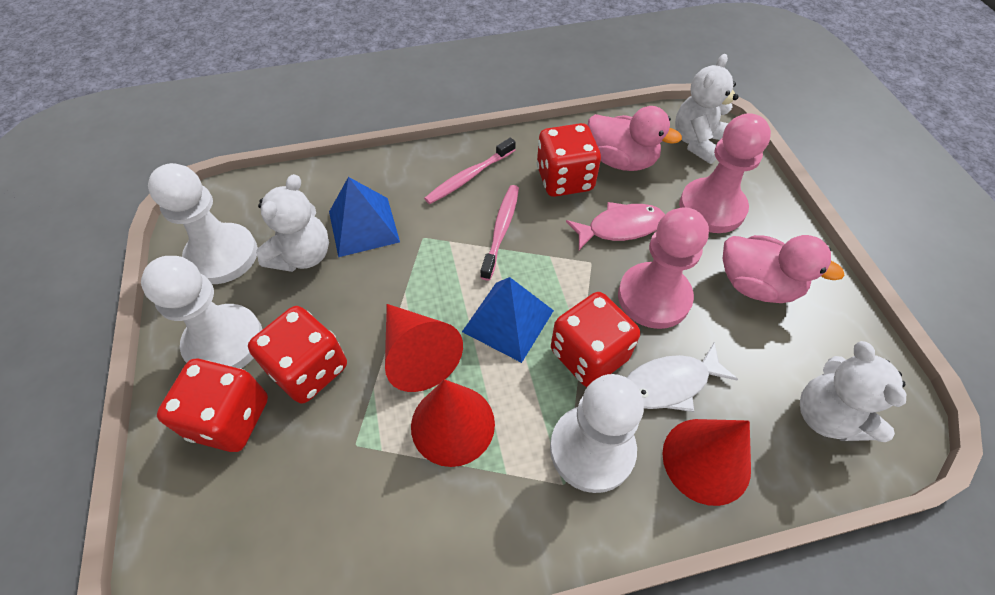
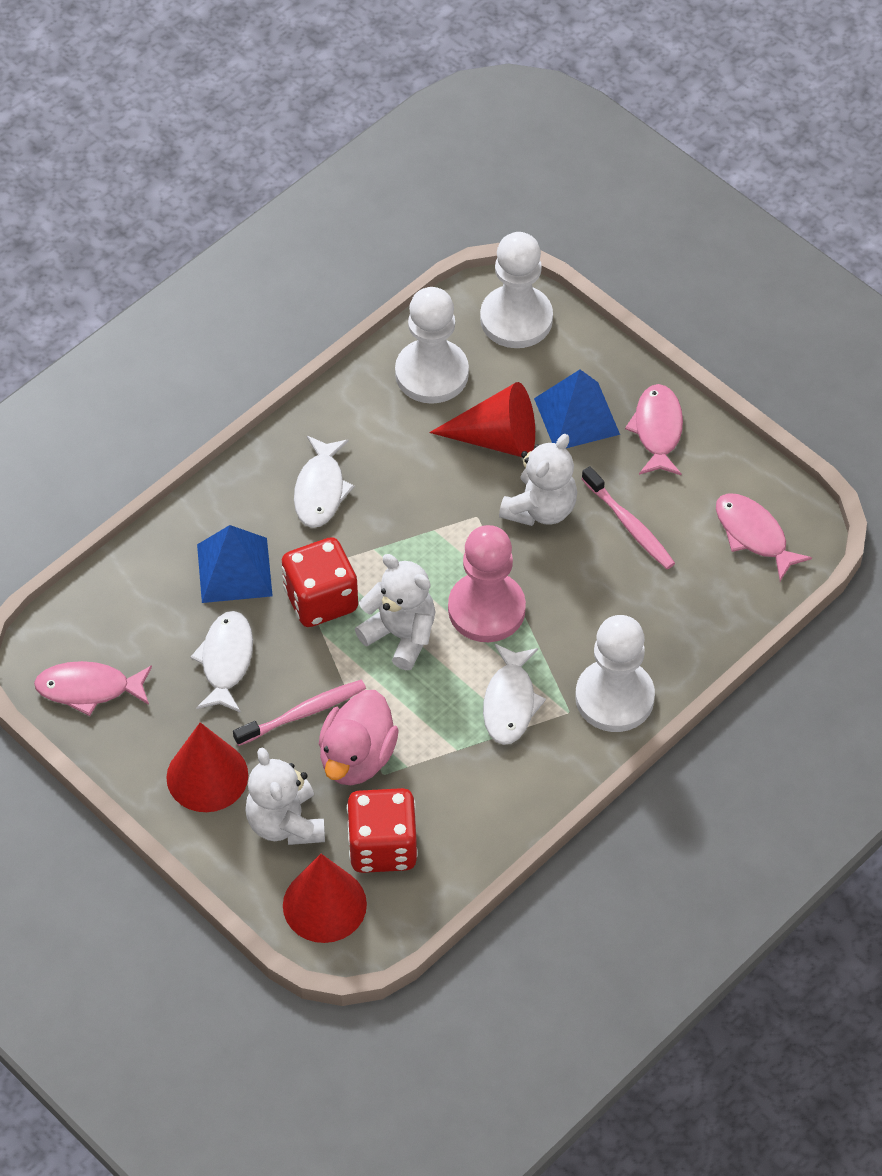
pink duck: 2 -> 1
pink fish: 1 -> 3
pink pawn: 2 -> 1
red dice: 4 -> 2
white fish: 1 -> 3

